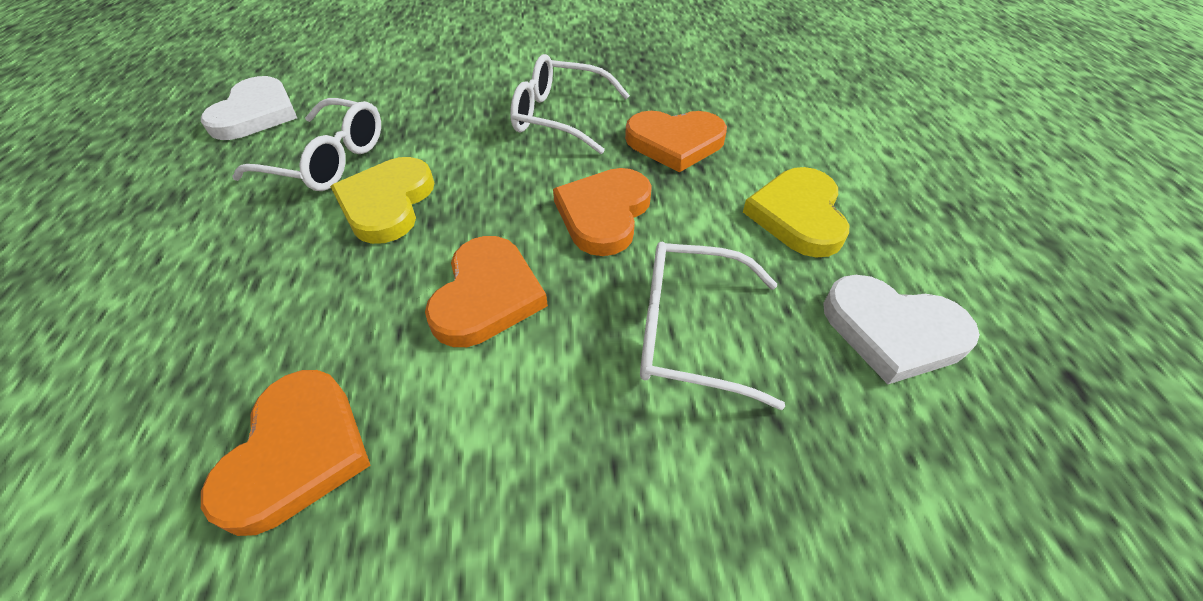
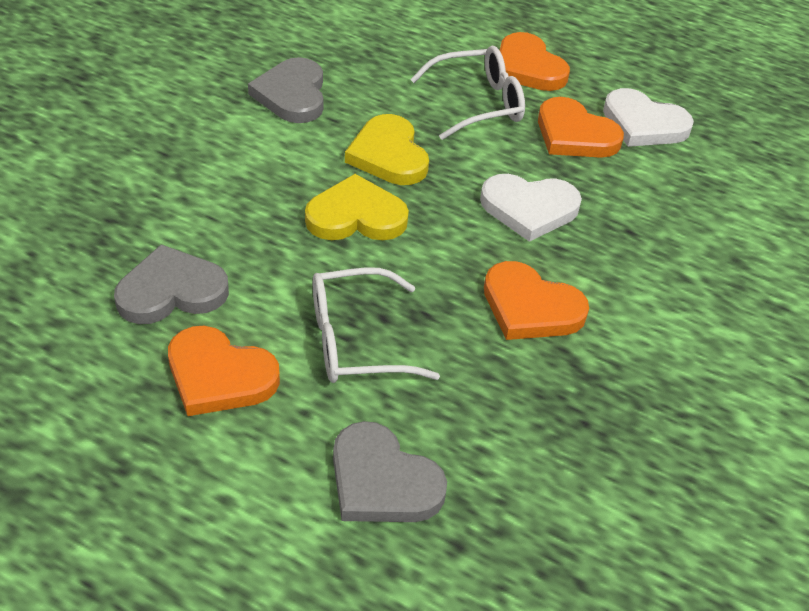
grey heart: 0 -> 3
white glasses: 3 -> 2

